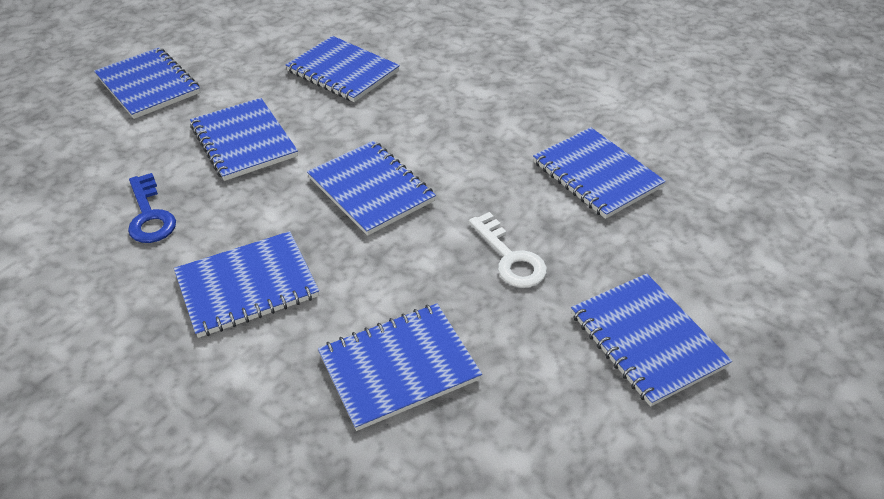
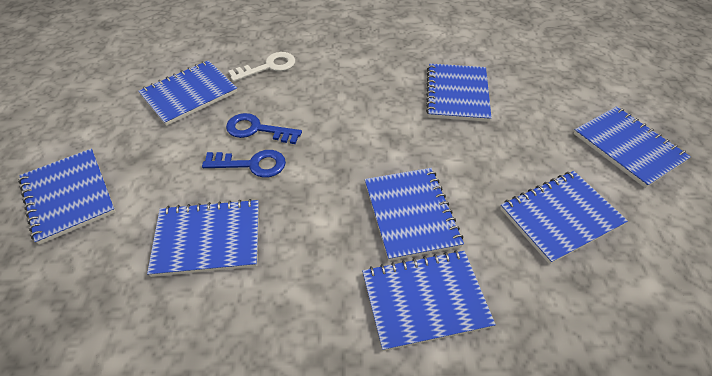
blue key: 1 -> 2

